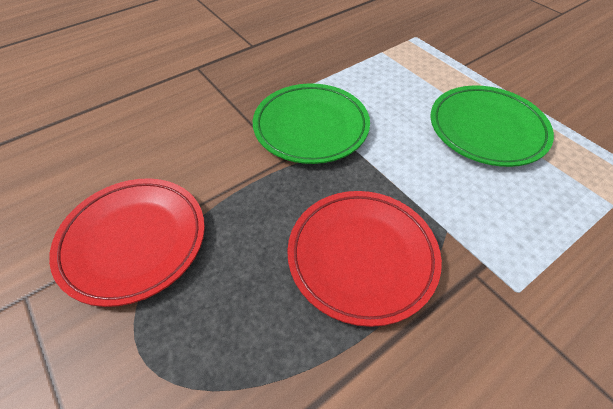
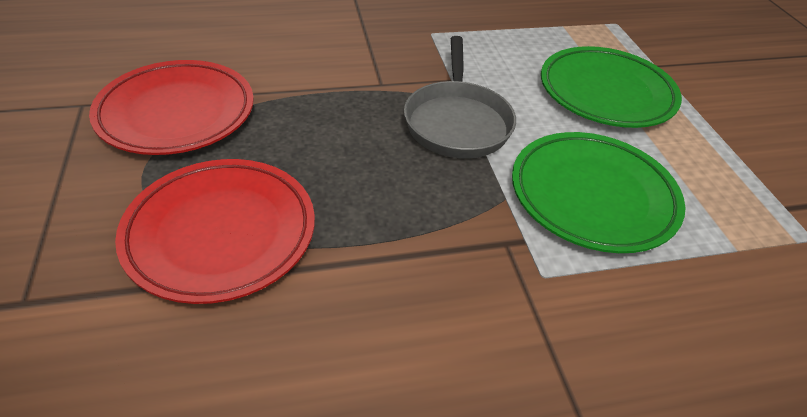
grey pan: 0 -> 1

